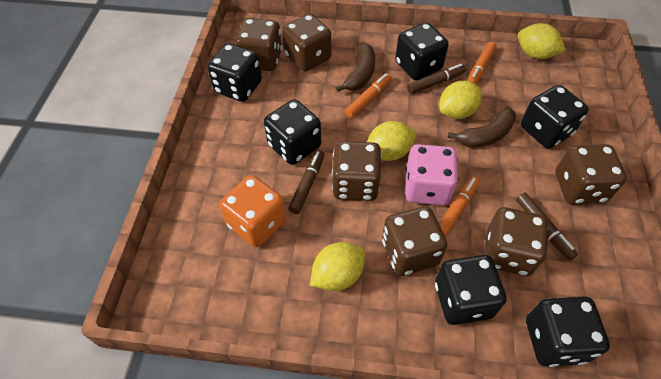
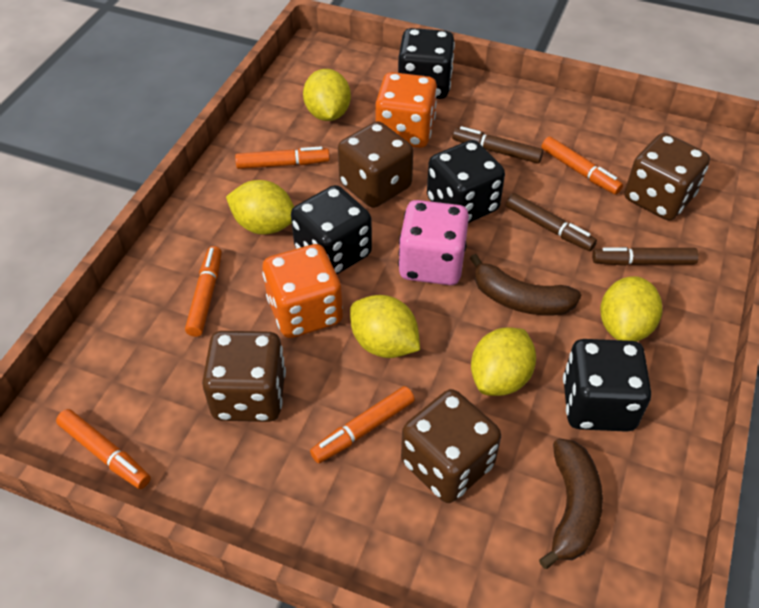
black dice: 6 -> 4
brown dice: 6 -> 4
orange dice: 1 -> 2
orange marker: 3 -> 5
yellow lemon: 4 -> 5

